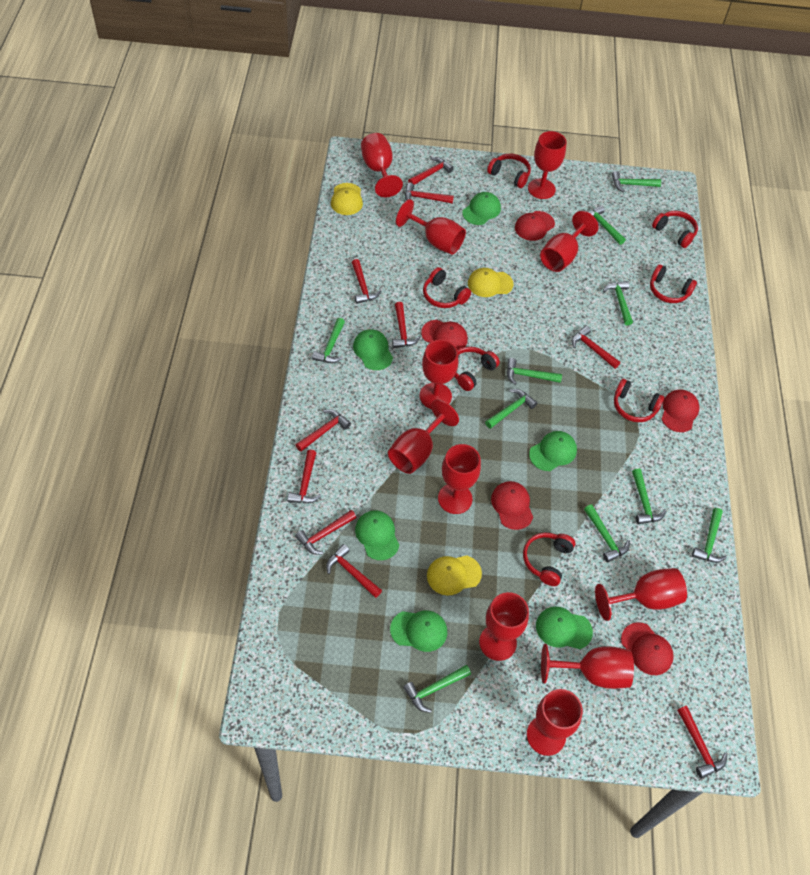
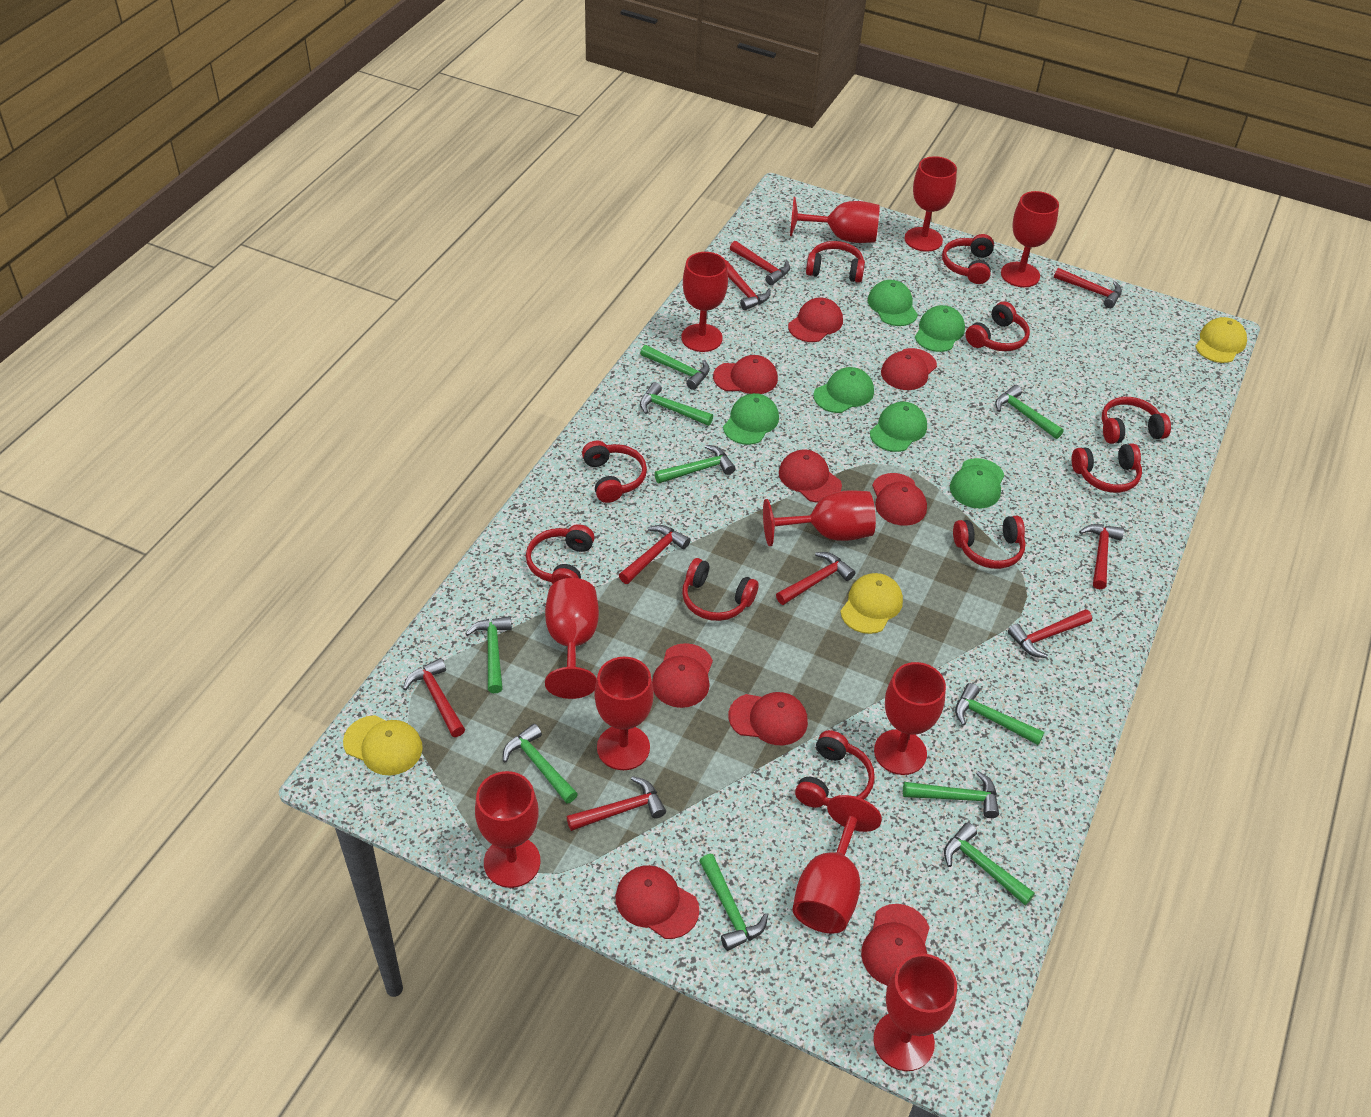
red cap: 5 -> 9
red hammer: 10 -> 9
red headphones: 7 -> 10

